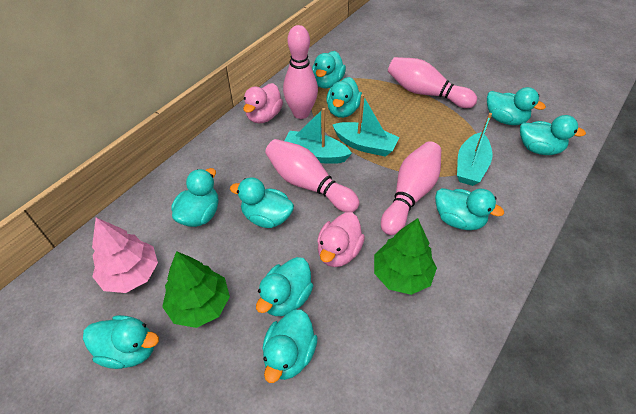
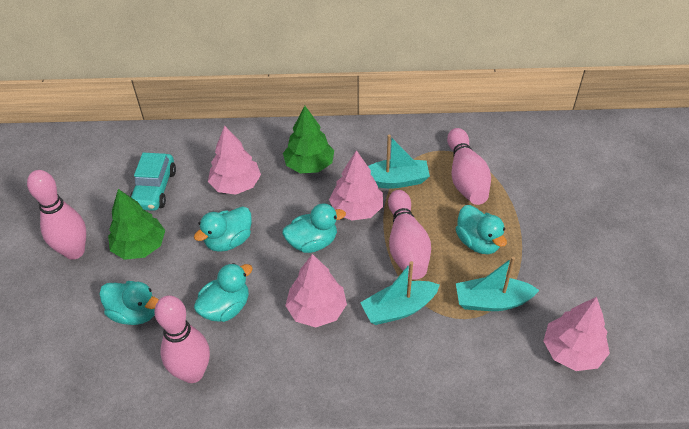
pink duck: 2 -> 0
pink tree: 1 -> 4
turquoise car: 0 -> 1
turquoise duck: 10 -> 5

